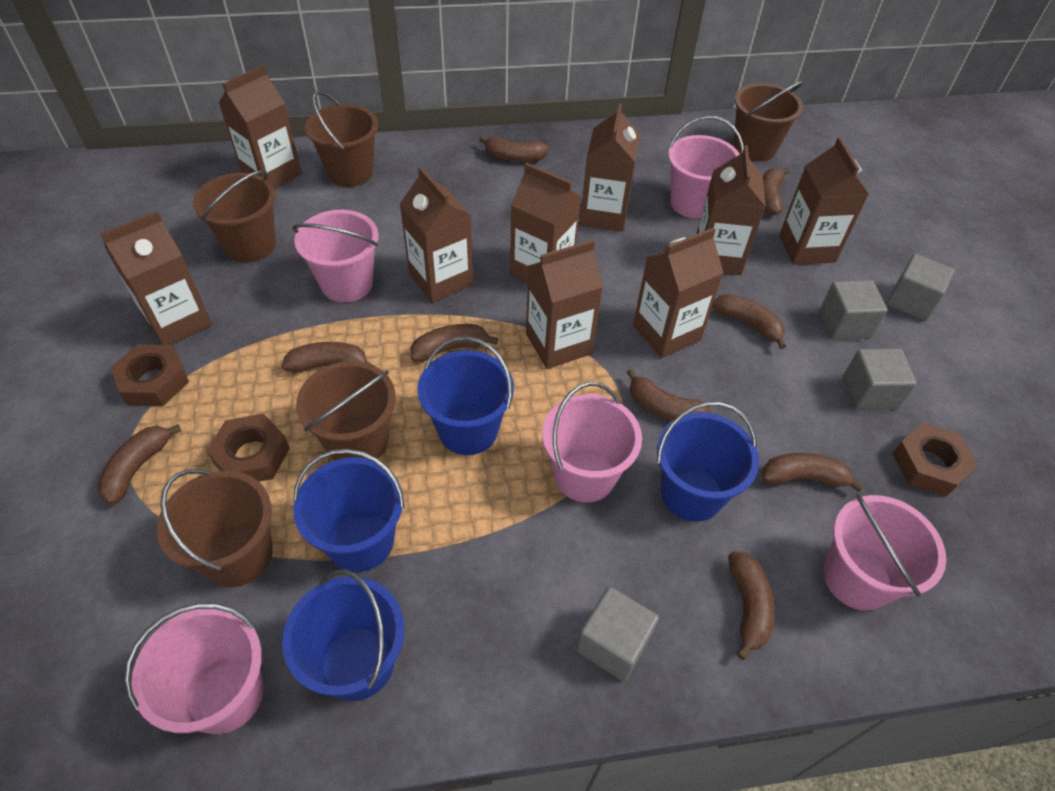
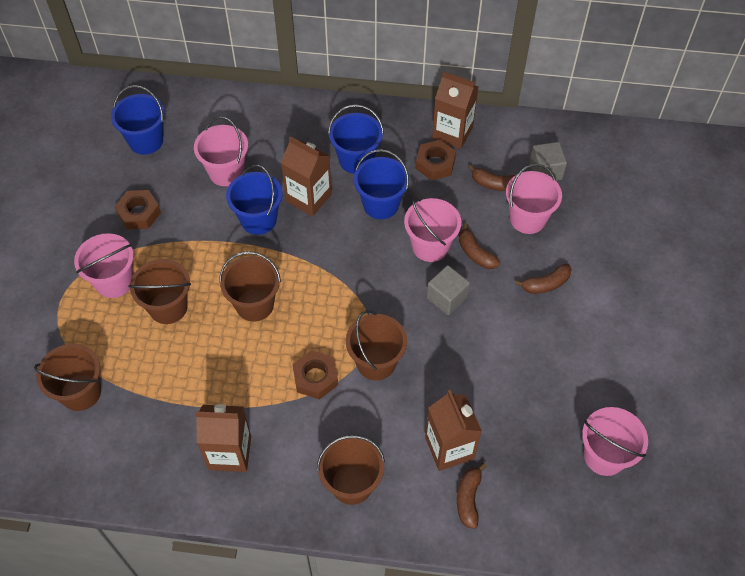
brown banana: 9 -> 4
brown carton: 9 -> 4
grey cube: 4 -> 2

